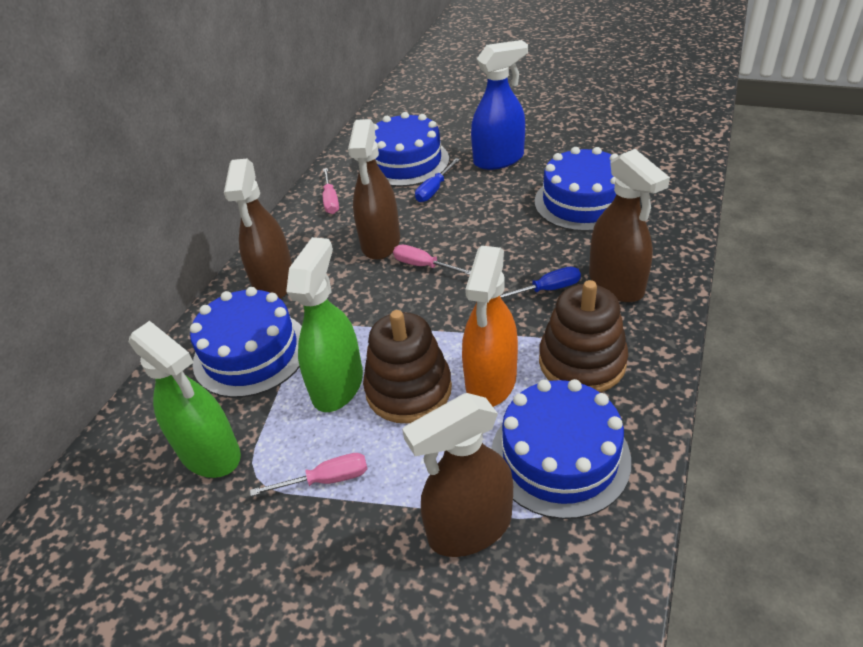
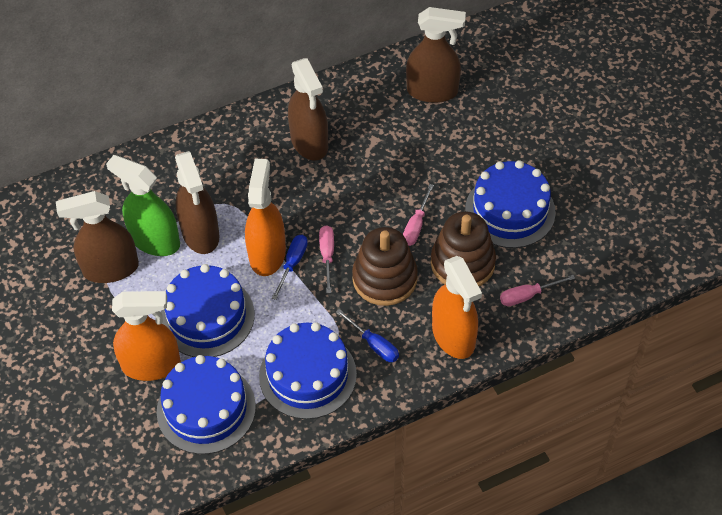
blue spray bottle: 1 -> 0
green spray bottle: 2 -> 1
orange spray bottle: 1 -> 3

